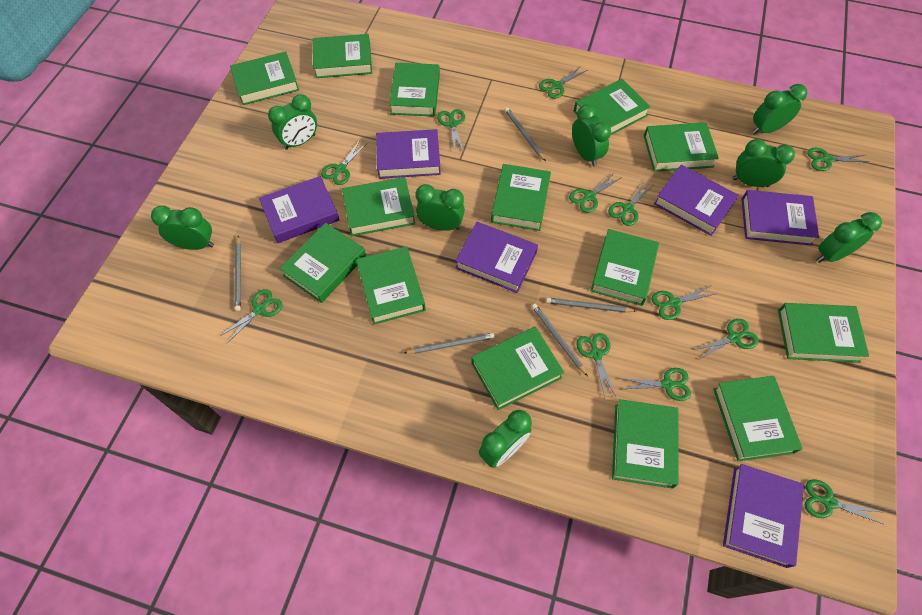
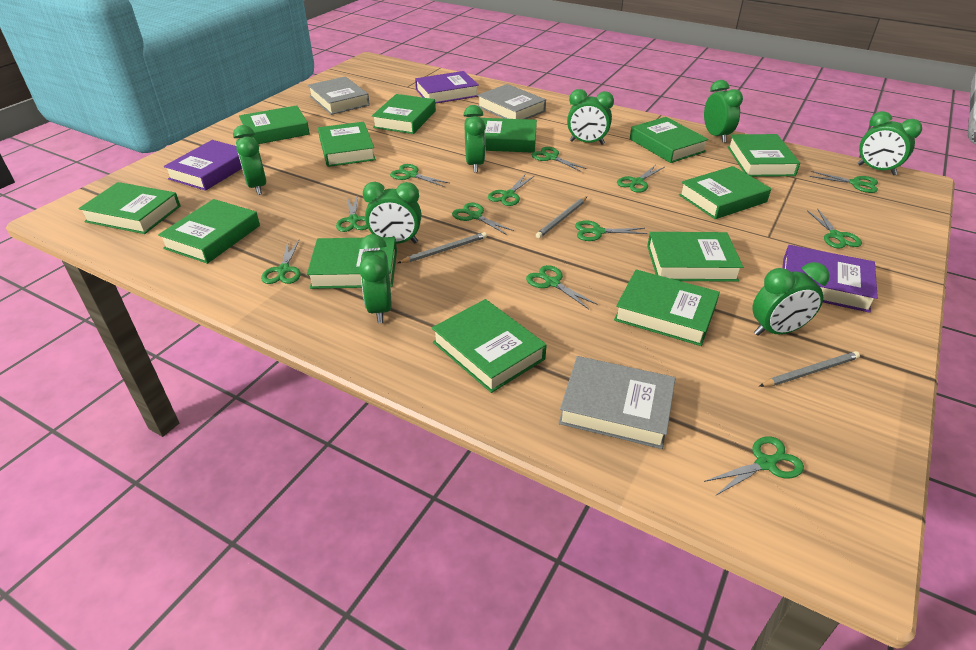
green book: 14 -> 13
grey book: 0 -> 3
grey pencil: 5 -> 3
purple book: 6 -> 3

